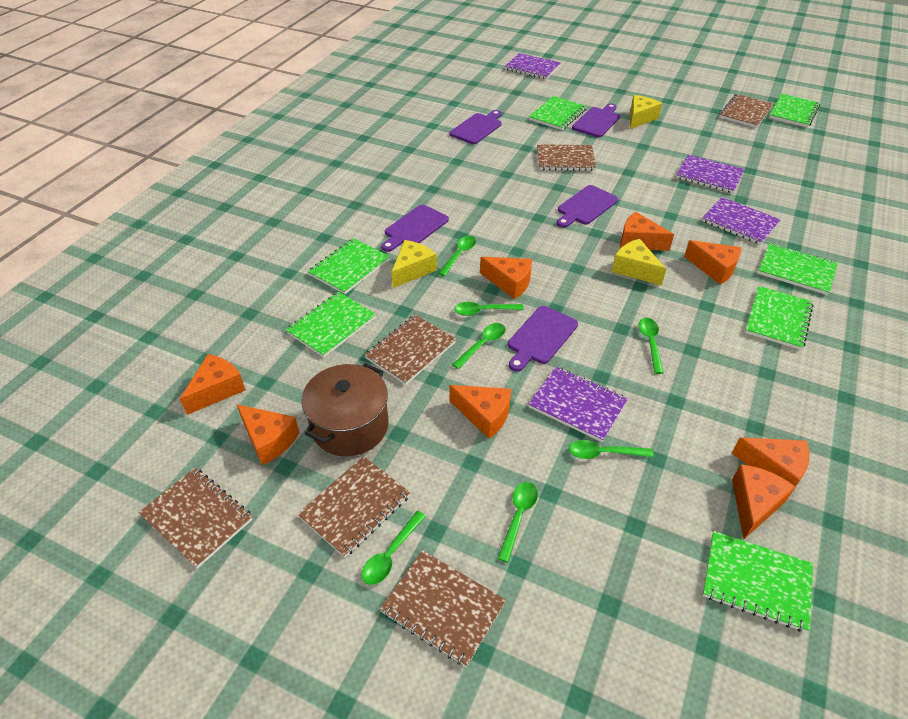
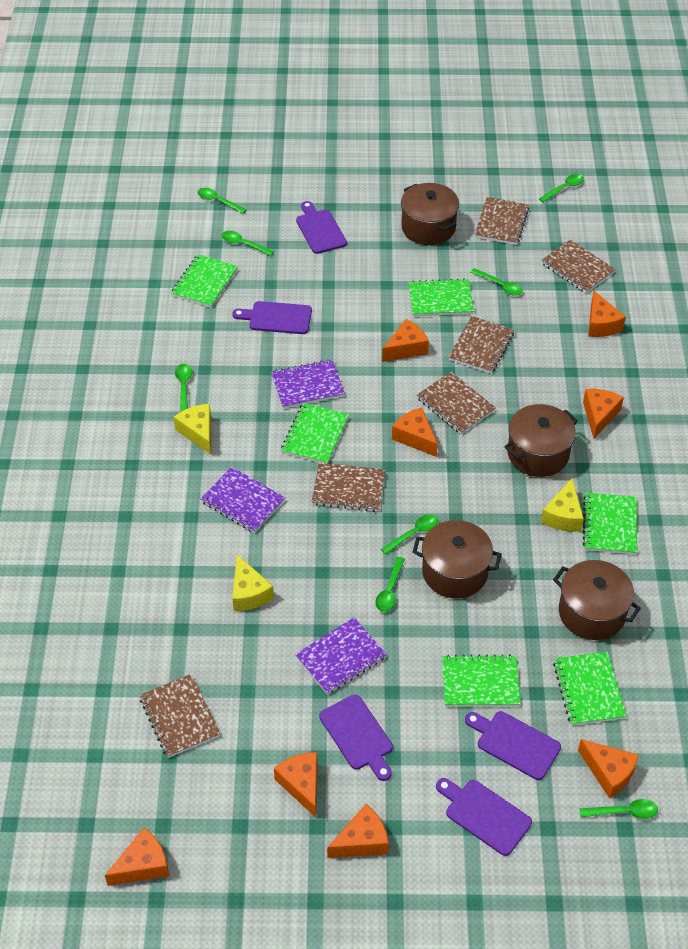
brown pot: 1 -> 4
green notebook: 7 -> 6
green spoon: 7 -> 8
purple notebook: 4 -> 3

